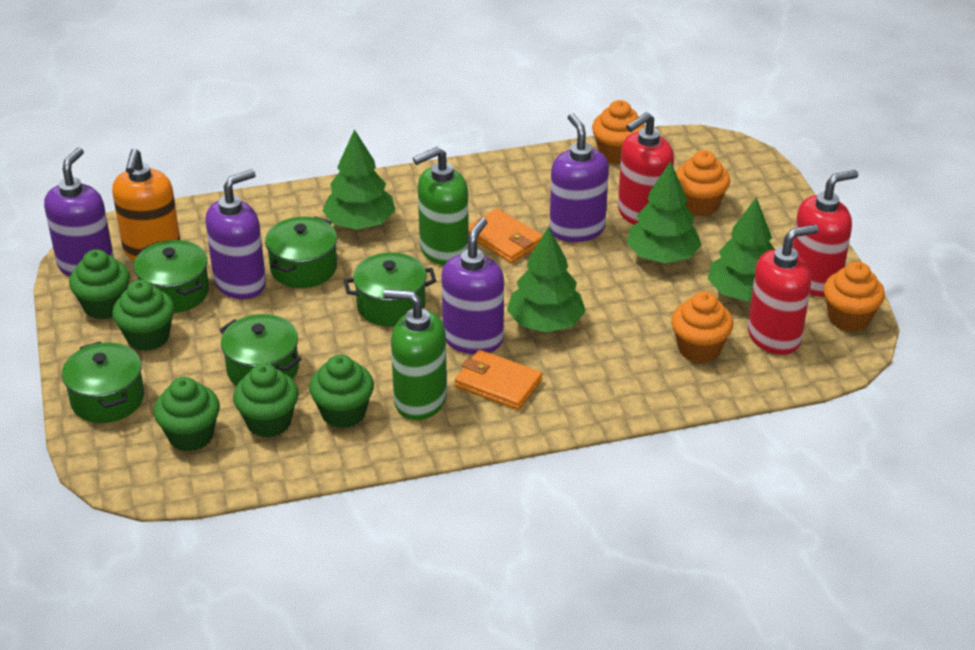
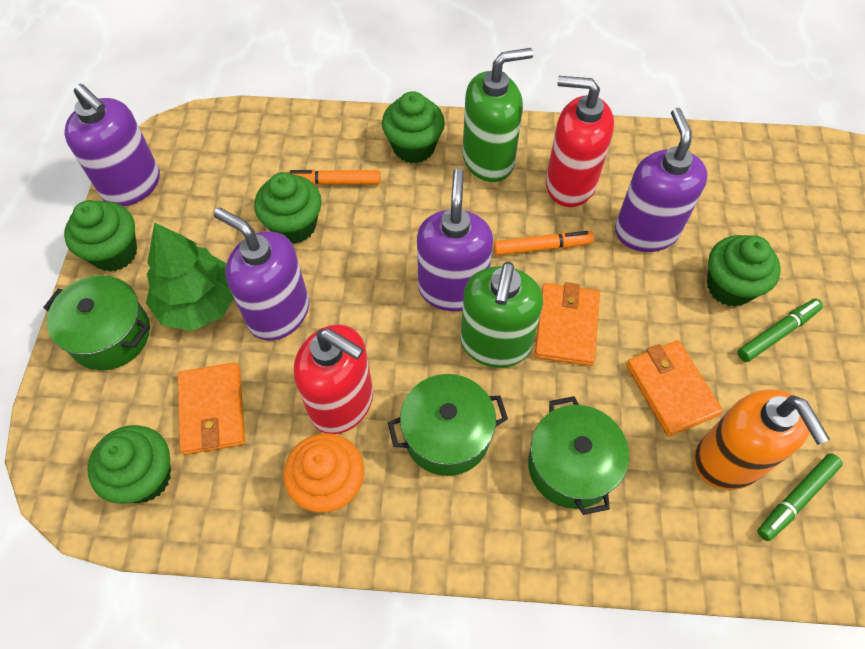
green marker: 0 -> 2
green pot: 5 -> 3
green tree: 4 -> 1
orange cupcake: 4 -> 1
orange marker: 0 -> 2
orange wallet: 2 -> 3
red soap dispenser: 3 -> 2

